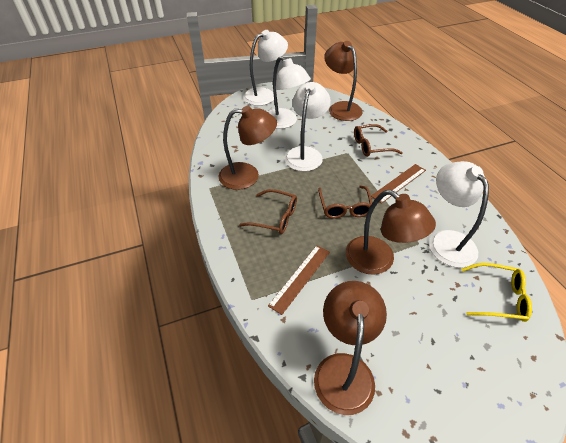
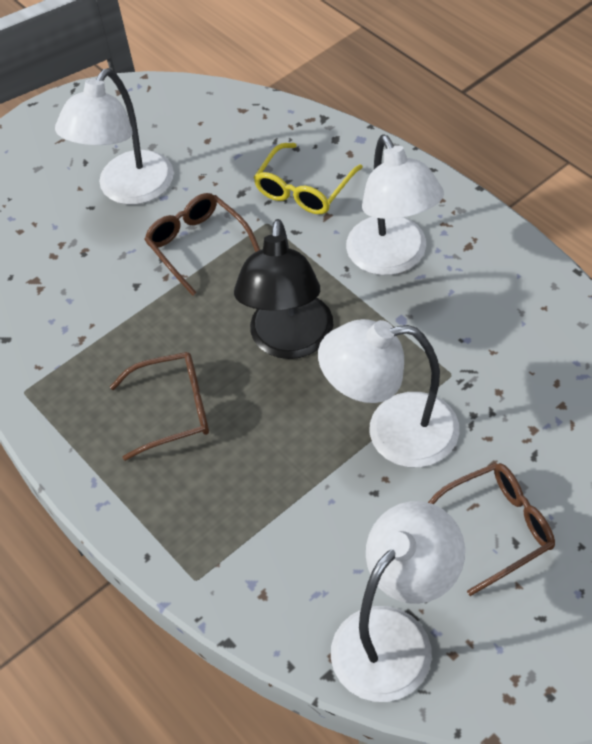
black lamp: 0 -> 1
brown lamp: 4 -> 0
brown ruler: 2 -> 0

